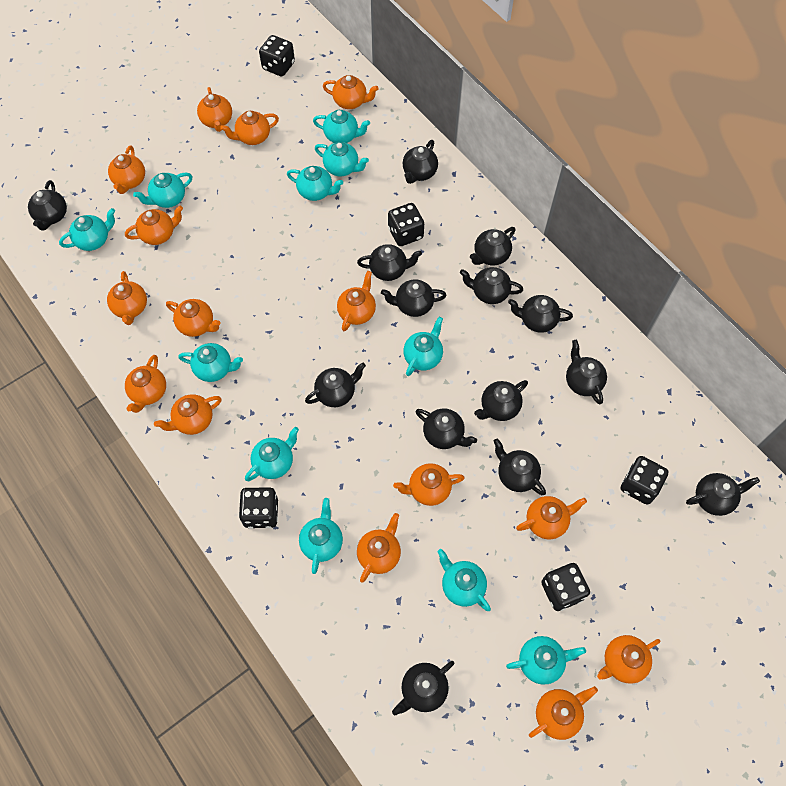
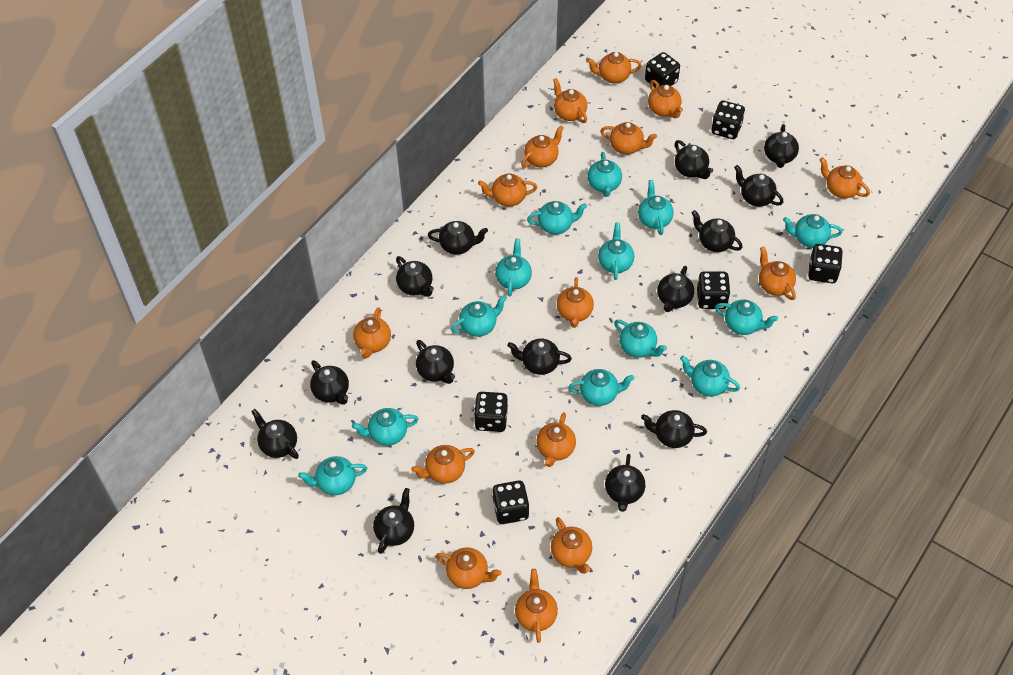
black dice: 5 -> 6
turquoise teapot: 11 -> 13

